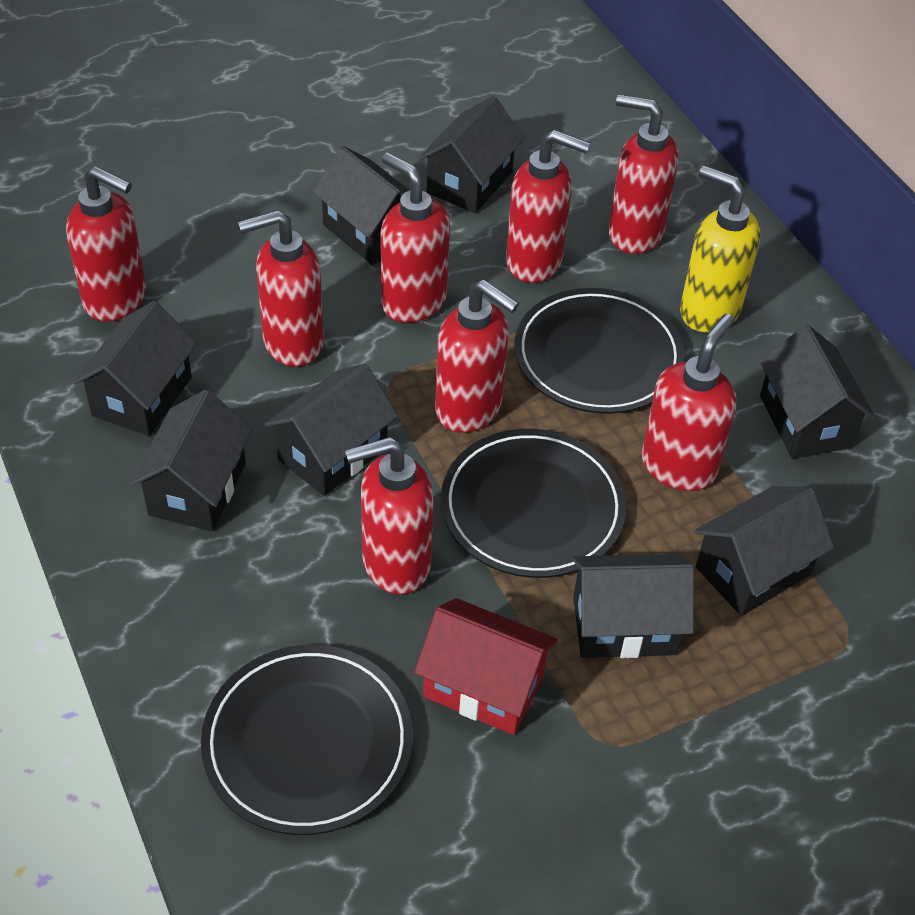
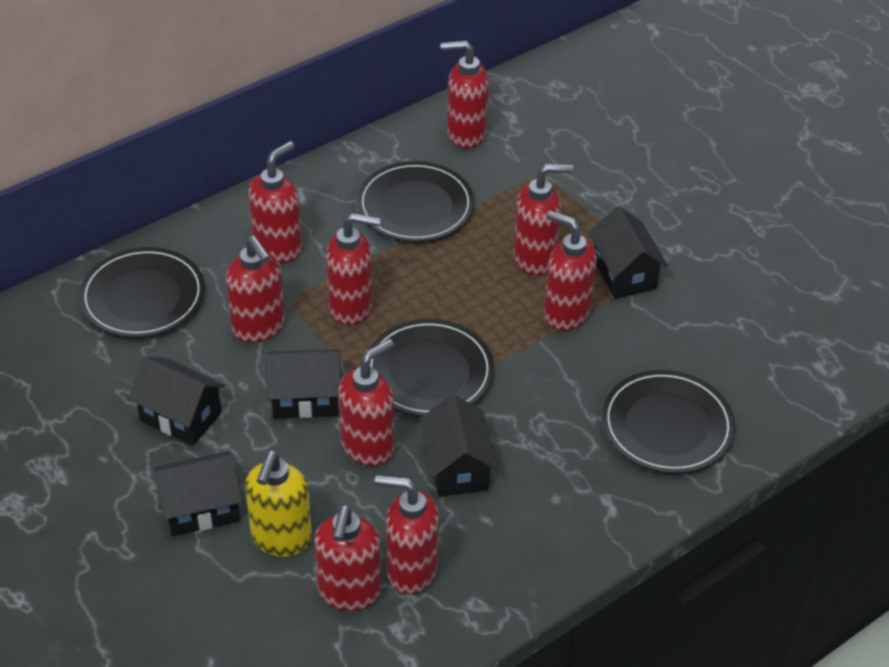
black house: 8 -> 5
black plate: 3 -> 4
red house: 1 -> 0
red soap dispenser: 8 -> 9

